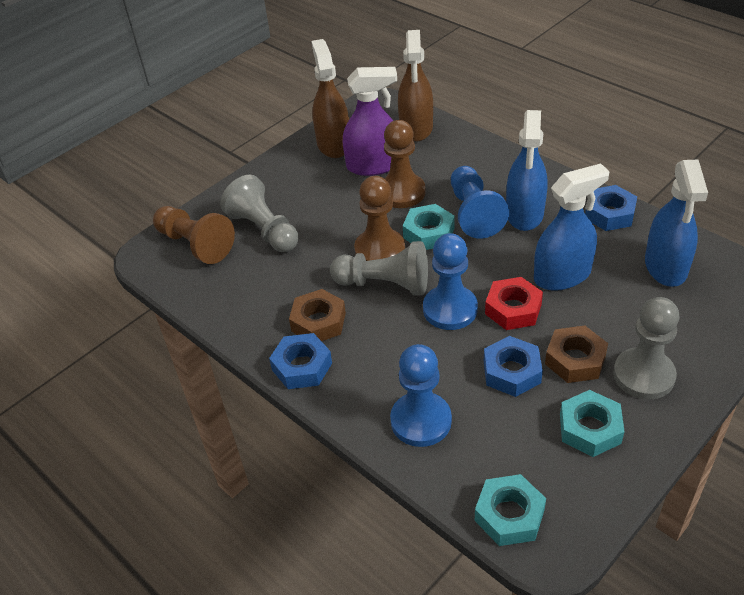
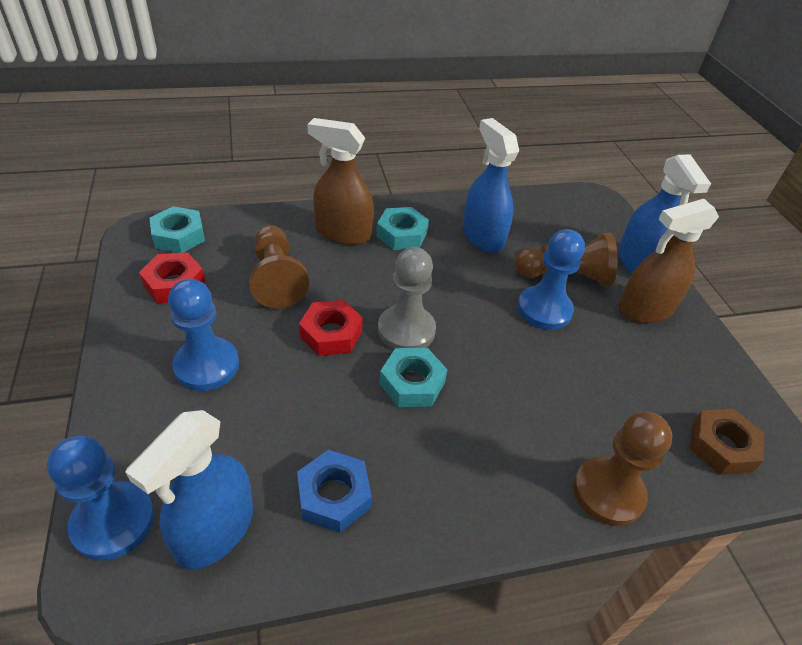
blue nut: 3 -> 1
brown nut: 2 -> 1
grey pawn: 3 -> 1
purple spray bottle: 1 -> 0
red nut: 1 -> 2

